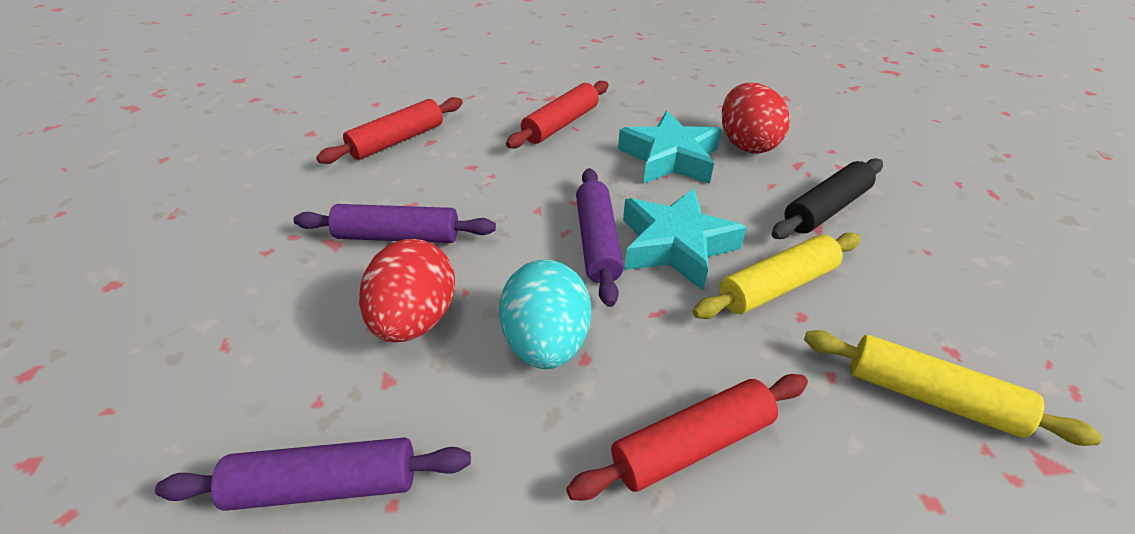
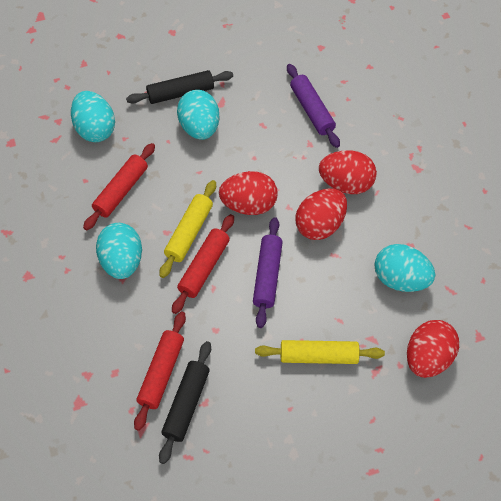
black rolling pin: 1 -> 2
purple rolling pin: 3 -> 2
red egg: 2 -> 4
turquoise egg: 1 -> 4
turquoise star: 2 -> 0

